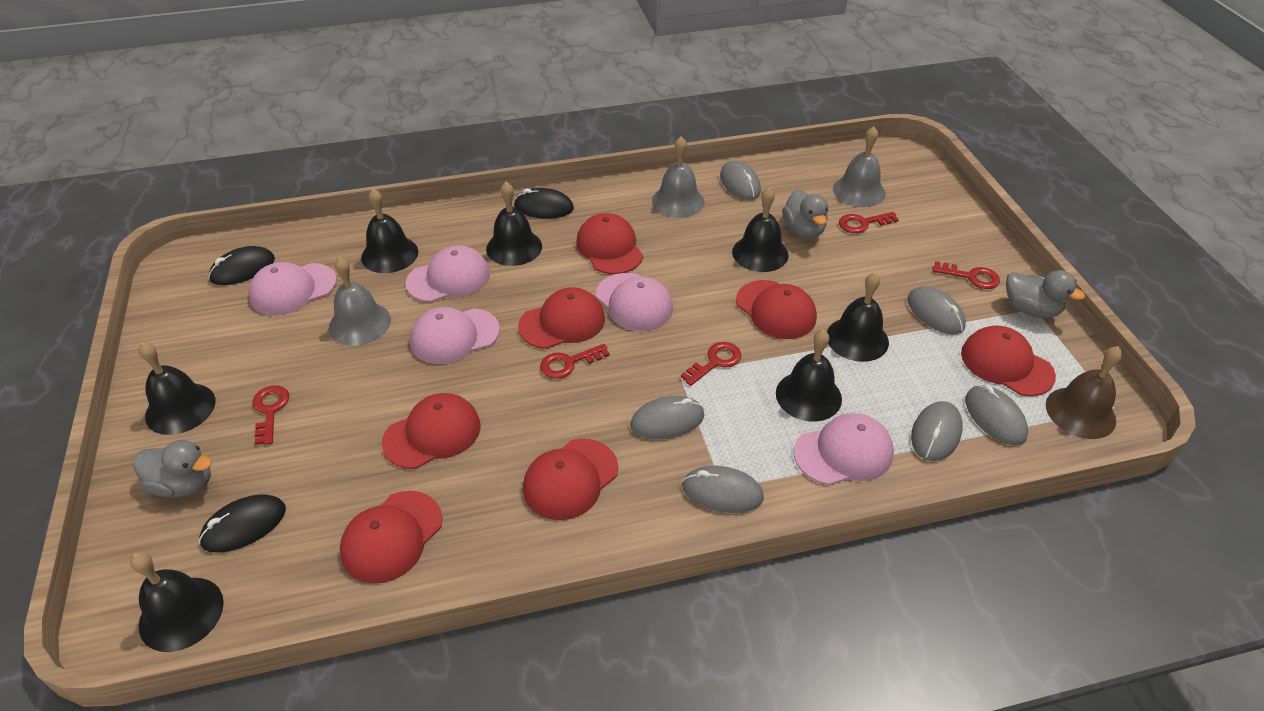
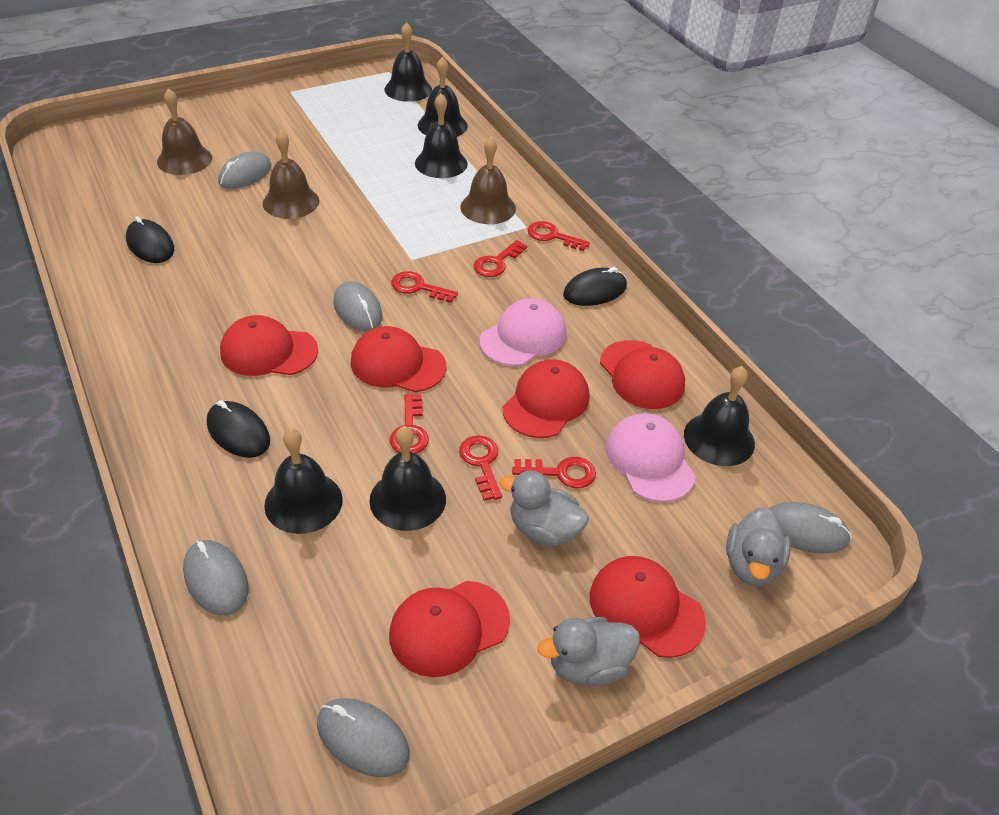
black bell: 7 -> 6
brown bell: 1 -> 3
grey bell: 3 -> 0
grey mouse: 6 -> 5
pink cap: 5 -> 2
red cap: 7 -> 6
red key: 5 -> 6

